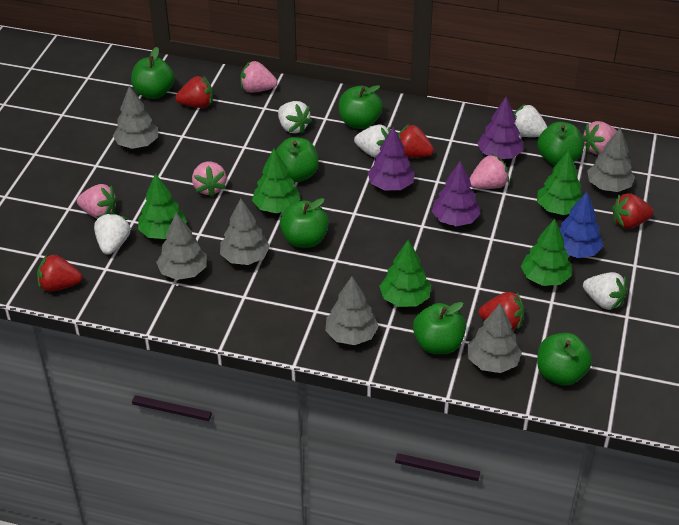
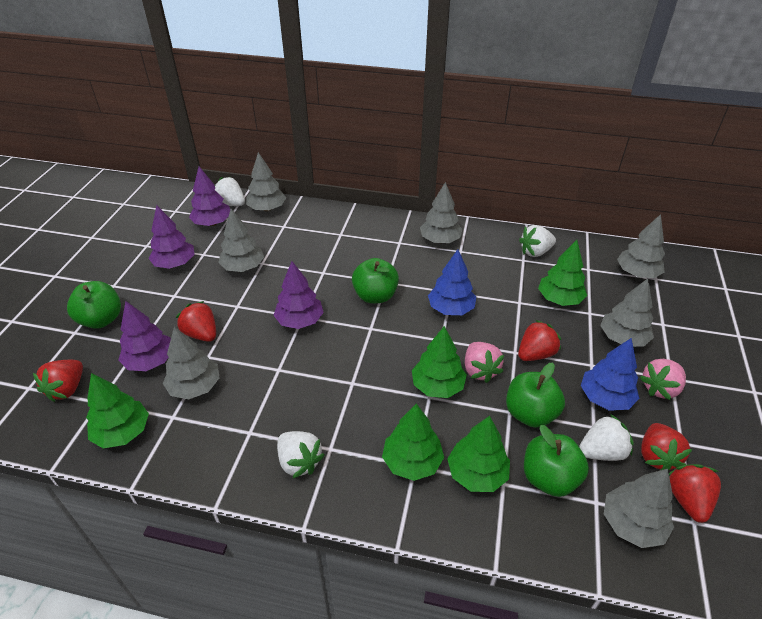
blue tree: 1 -> 2
green apple: 7 -> 4
grey tree: 6 -> 7
pink strawberry: 5 -> 2
purple tree: 3 -> 4
white strawberry: 5 -> 4

